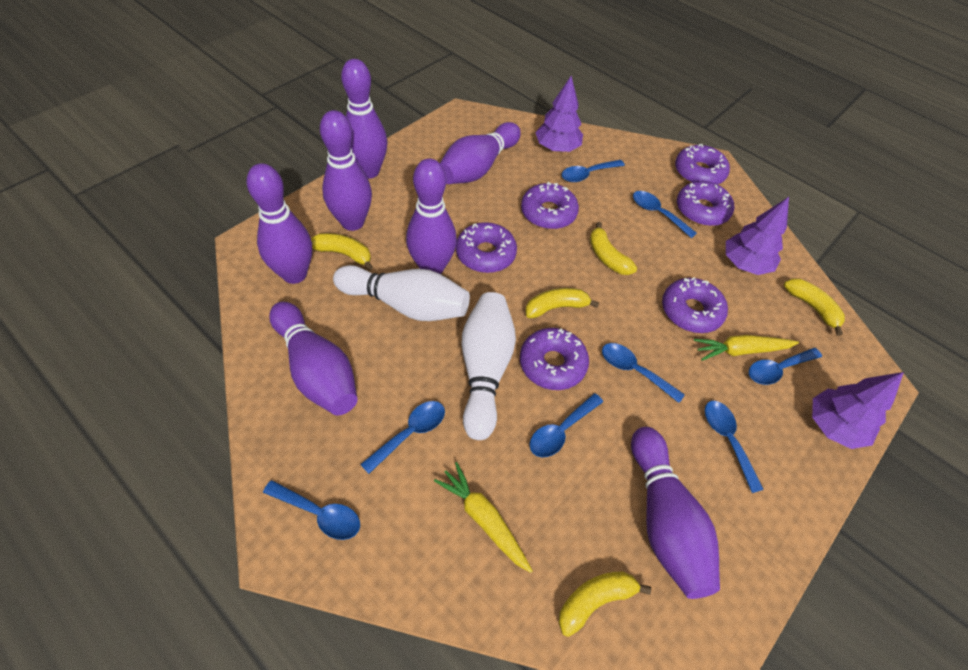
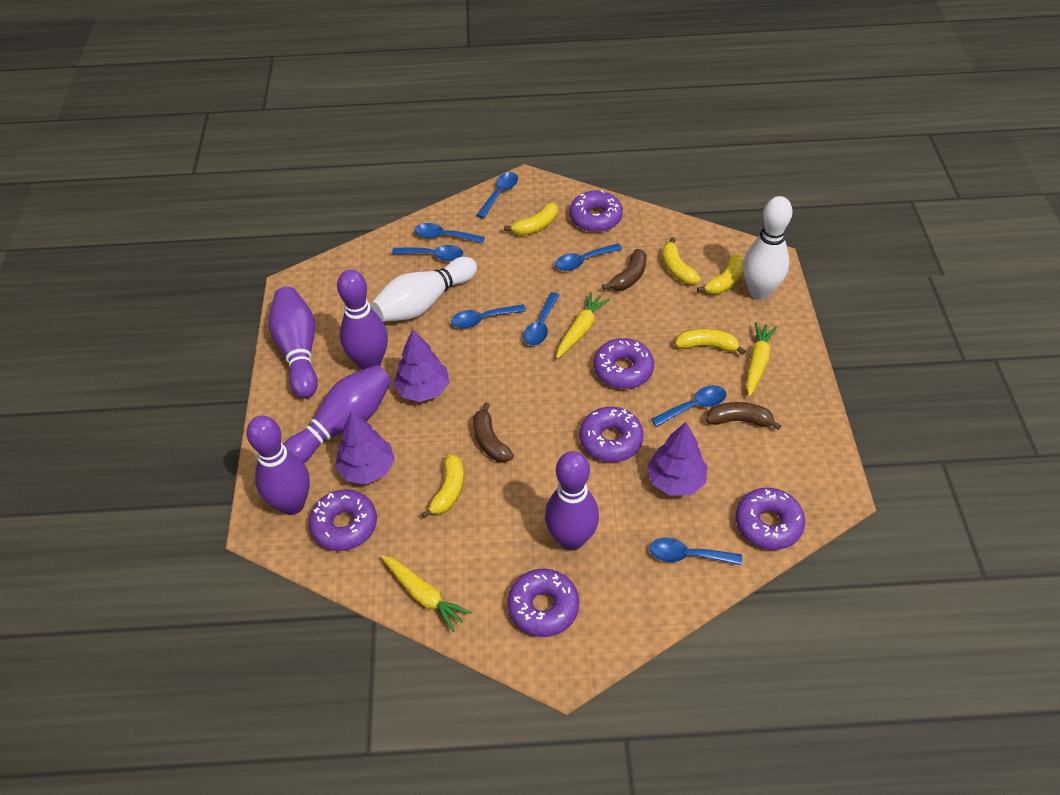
brown banana: 0 -> 3
purple bowling pin: 7 -> 5
yellow carrot: 2 -> 3

